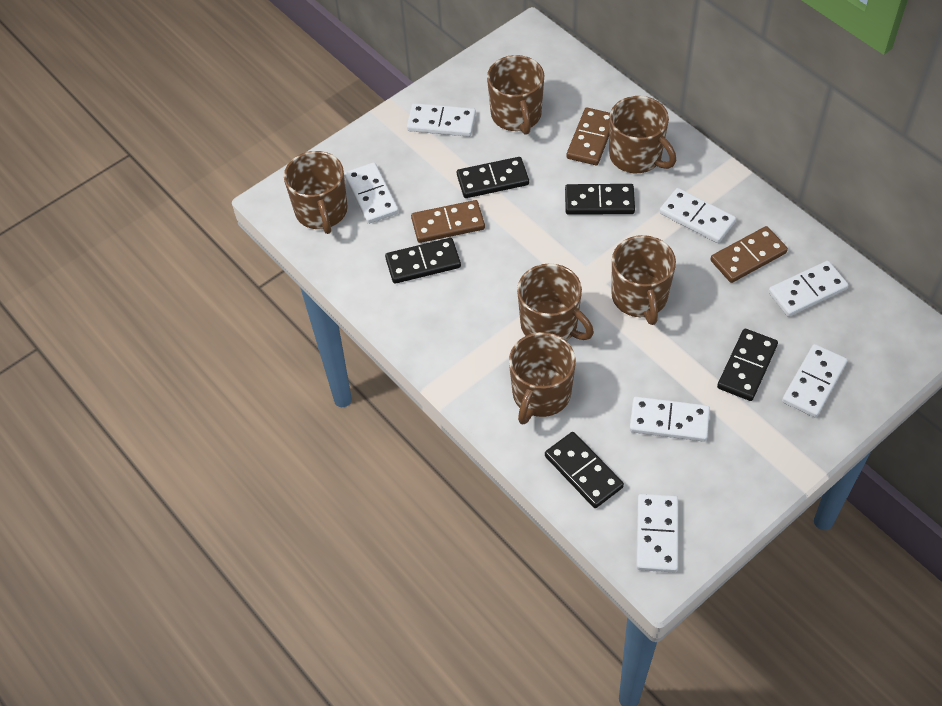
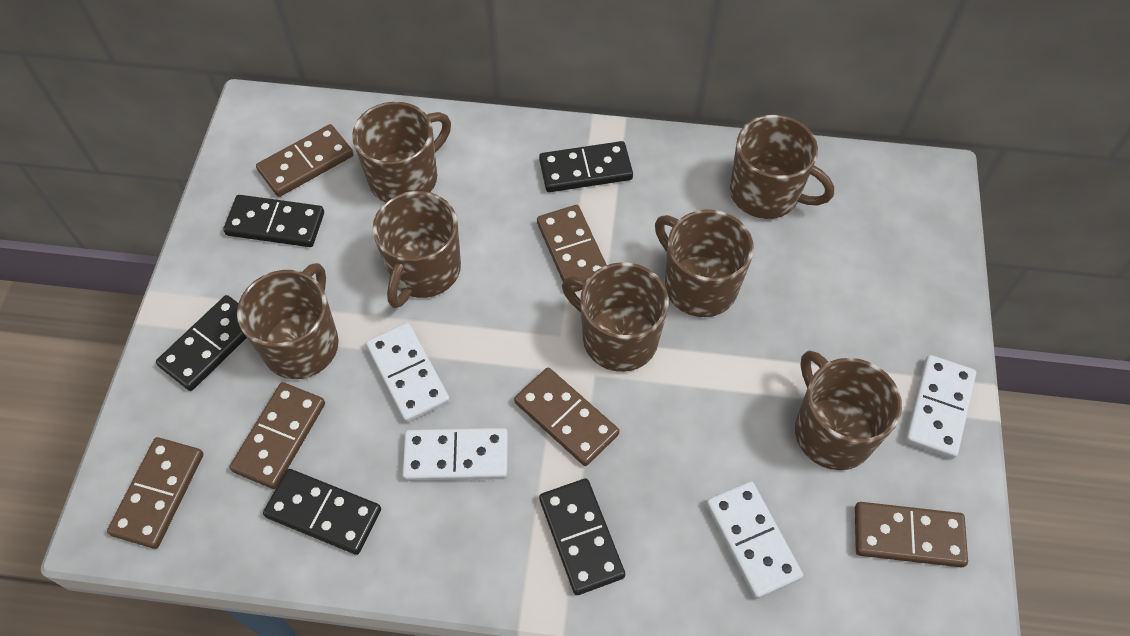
brown domino: 3 -> 6
brown mug: 6 -> 7
white domino: 7 -> 4

